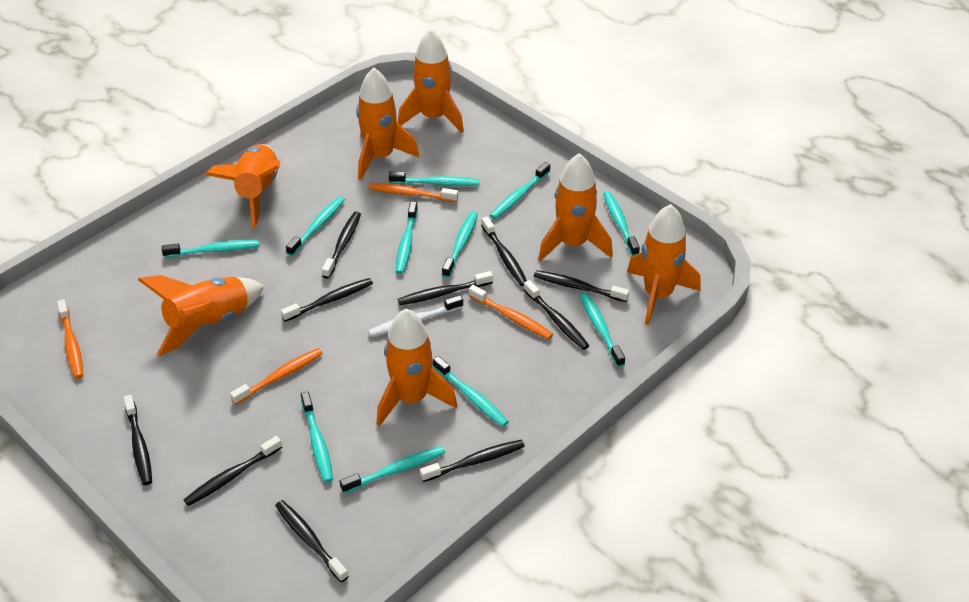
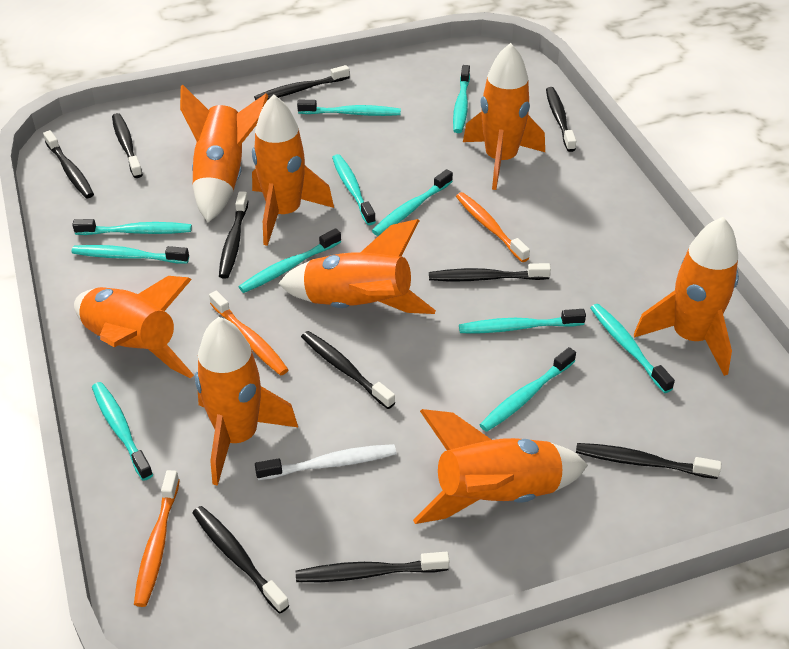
orange rocket: 7 -> 8
orange toothbrush: 4 -> 3

